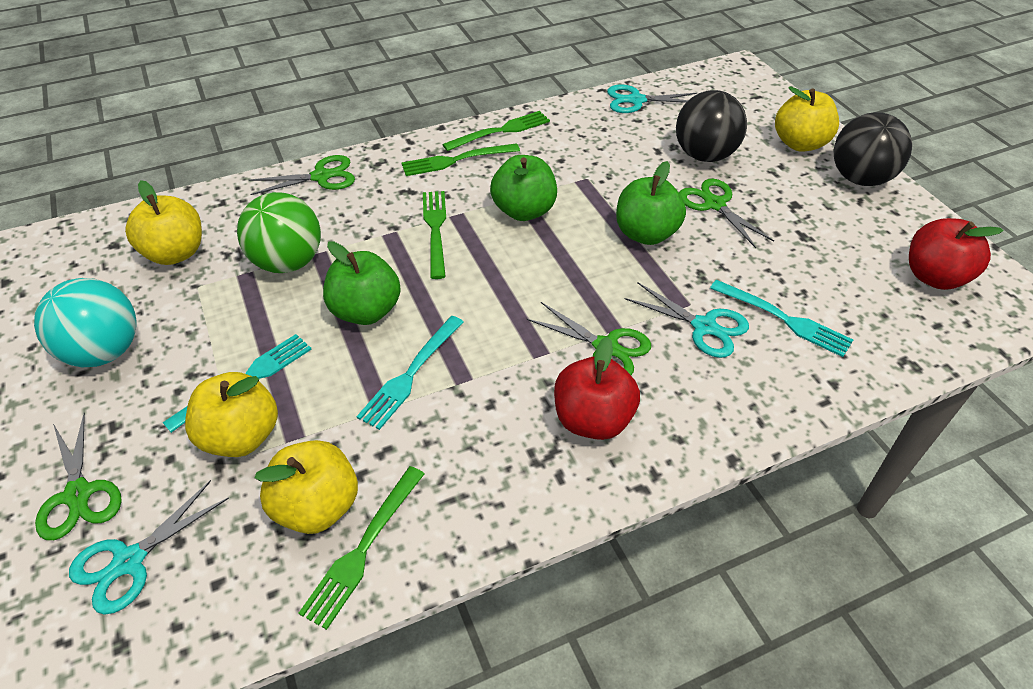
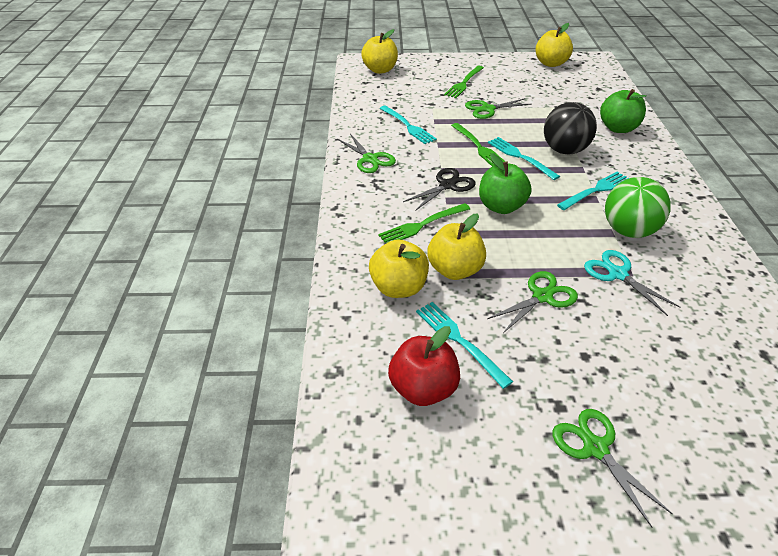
black ball: 2 -> 1
black scissors: 0 -> 1
green apple: 3 -> 2
green fork: 4 -> 3
red apple: 2 -> 1
turquoise ball: 1 -> 0
turquoise fork: 3 -> 4
turquoise scissors: 3 -> 1

